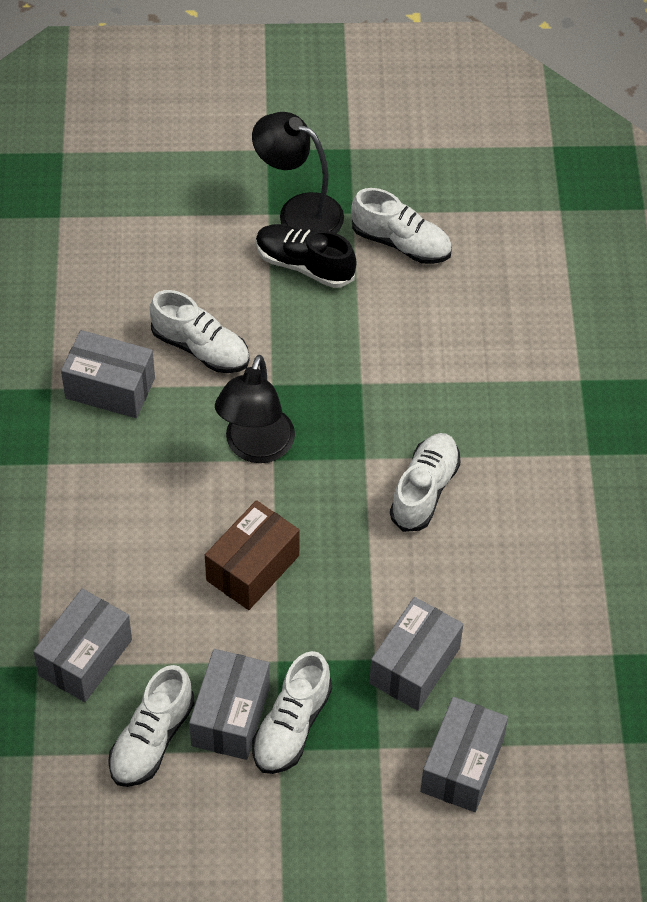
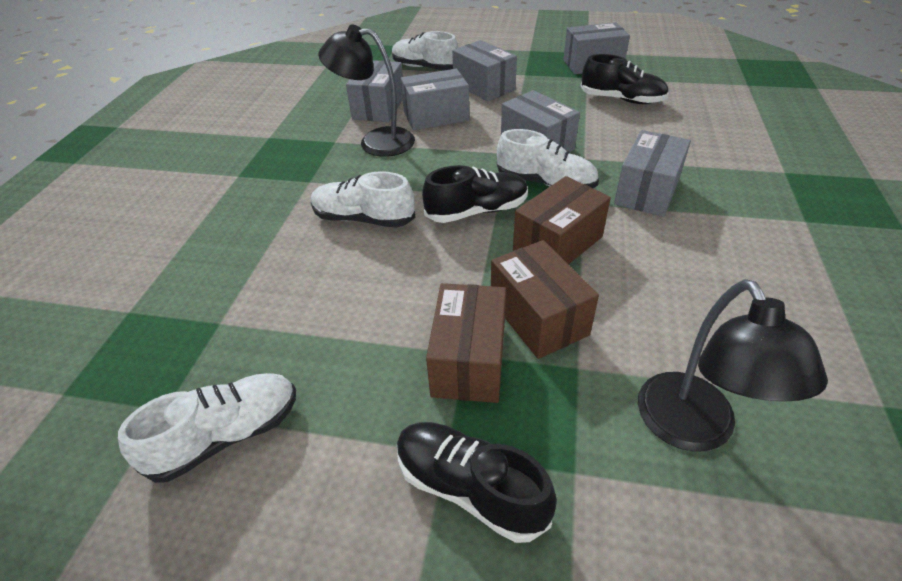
black shoe: 1 -> 3
brown box: 1 -> 3
grey box: 5 -> 6
white shoe: 5 -> 4

